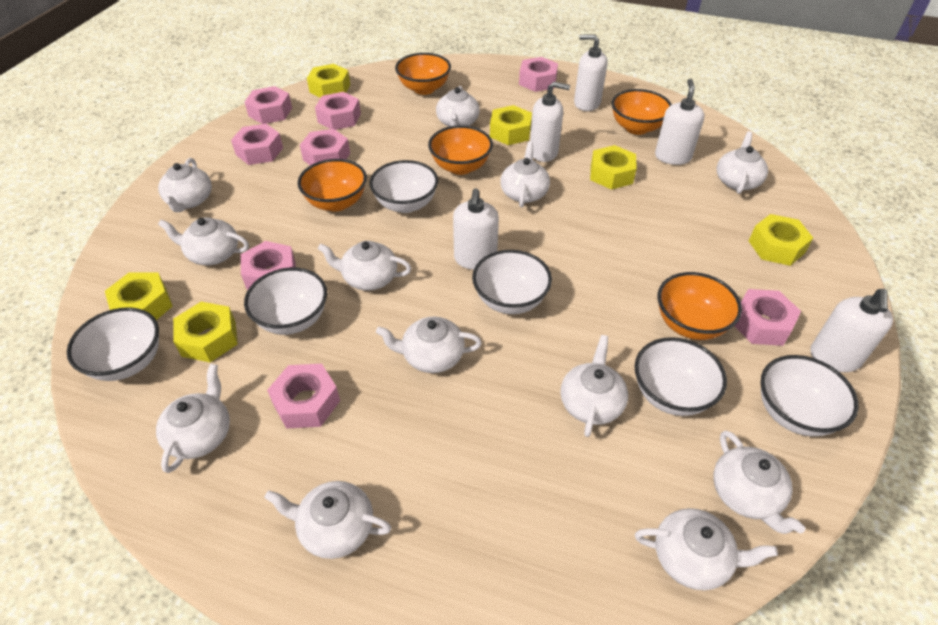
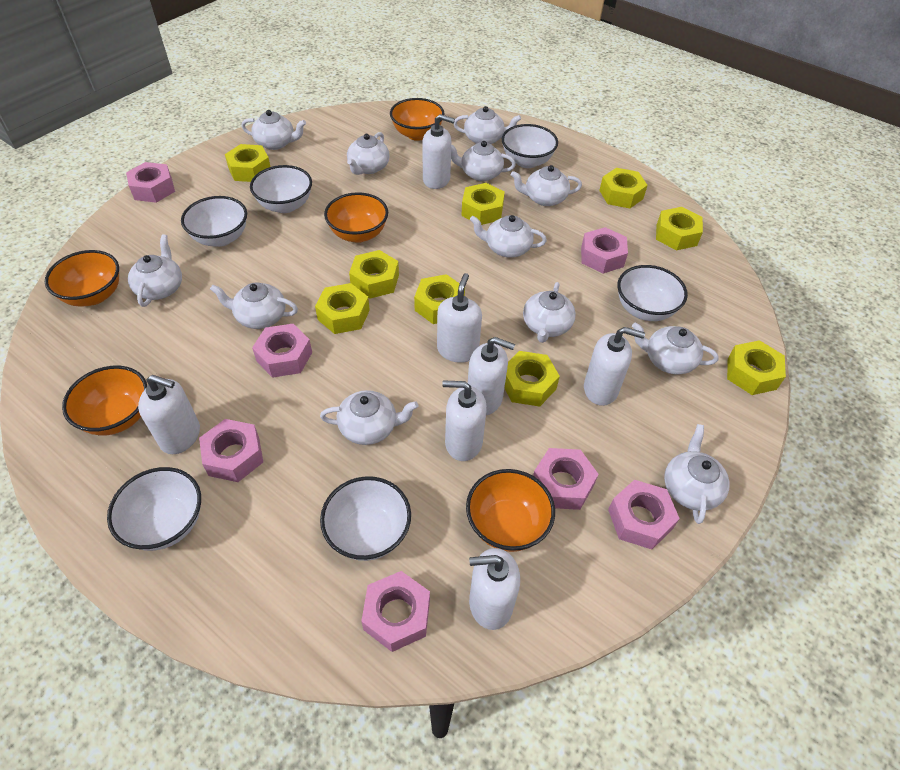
pink nut: 8 -> 7
white soap dispenser: 5 -> 7
yellow nut: 6 -> 9

